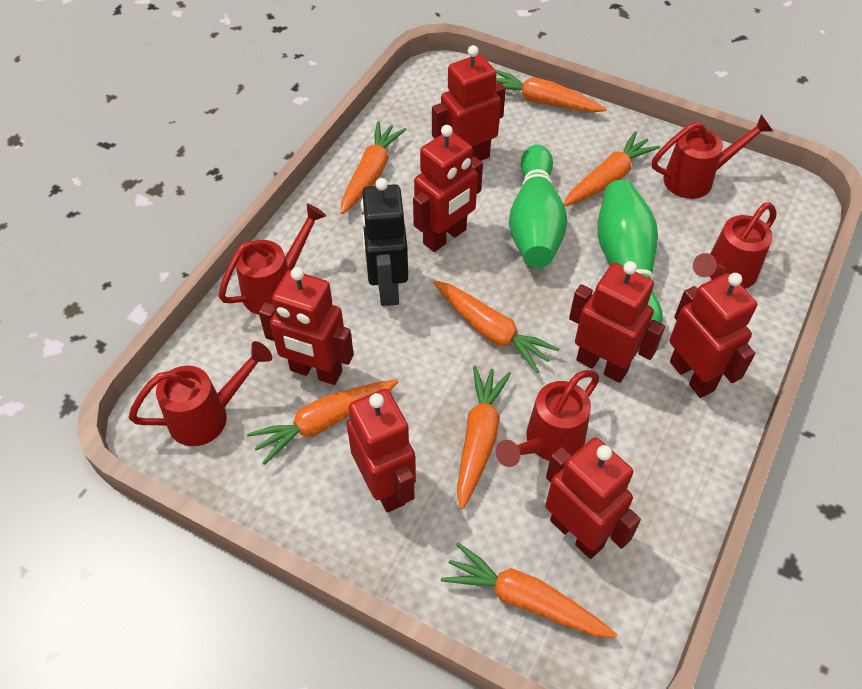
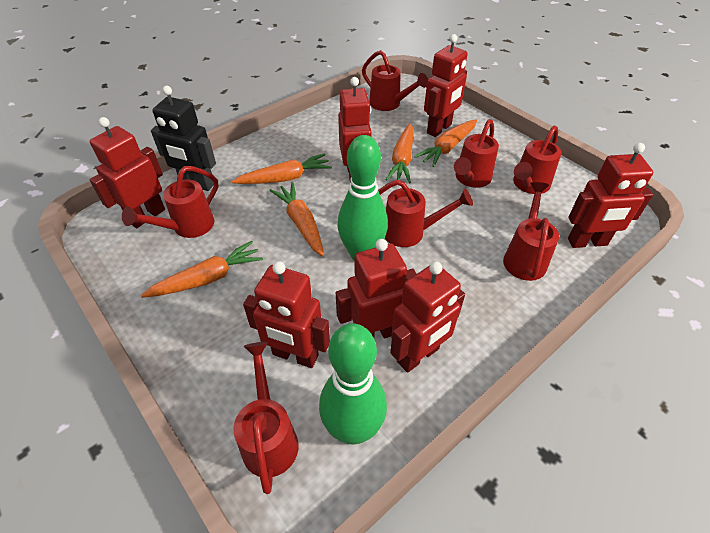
orange carrot: 7 -> 5
red watering can: 5 -> 7

